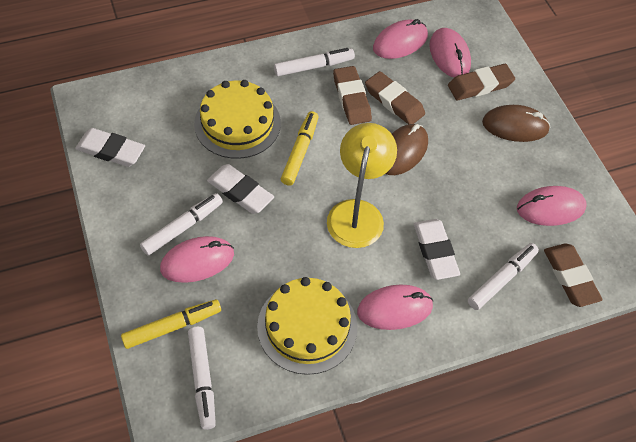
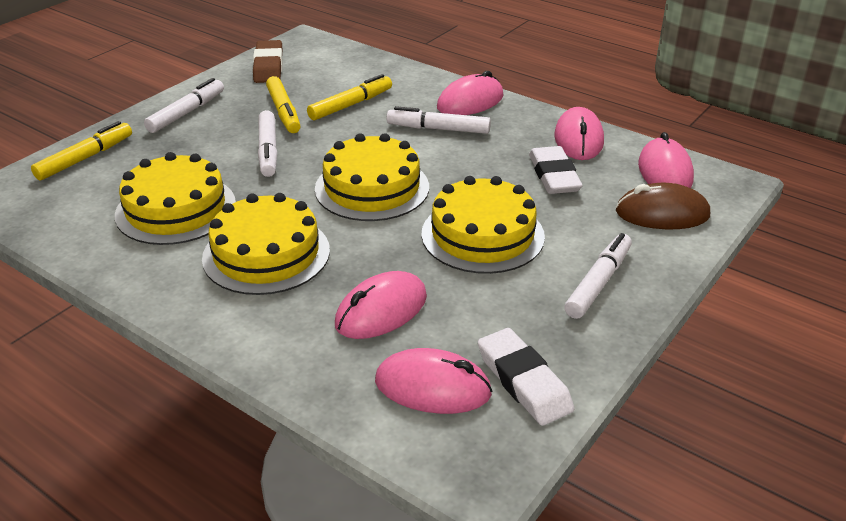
brown eraser: 4 -> 1
brown mouse: 2 -> 1
white eraser: 3 -> 2
yellow cake: 2 -> 4
yellow lamp: 1 -> 0
yellow marker: 2 -> 3

